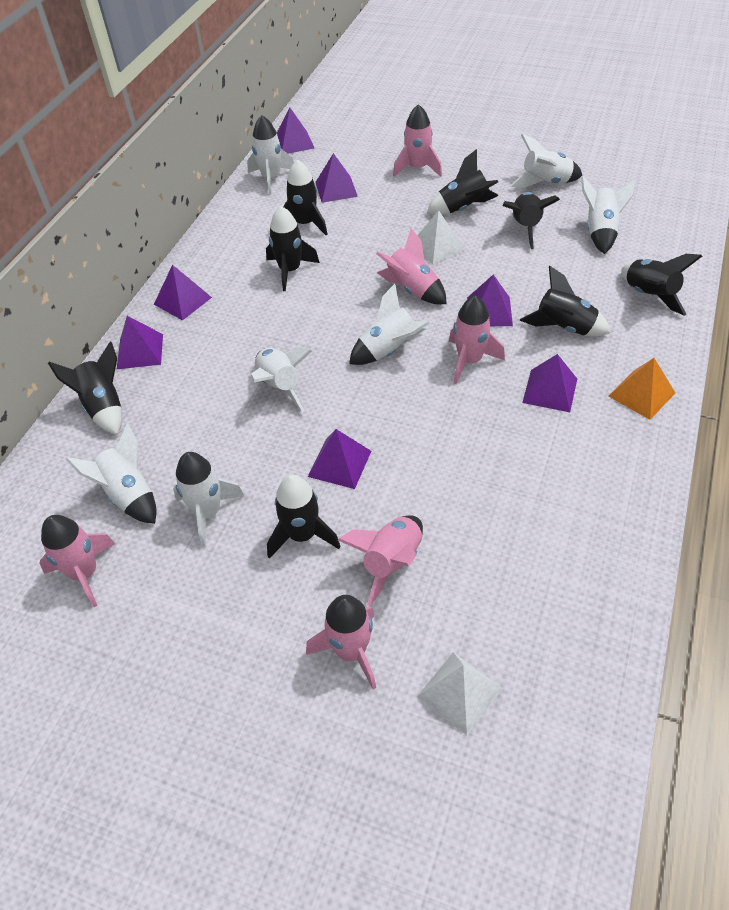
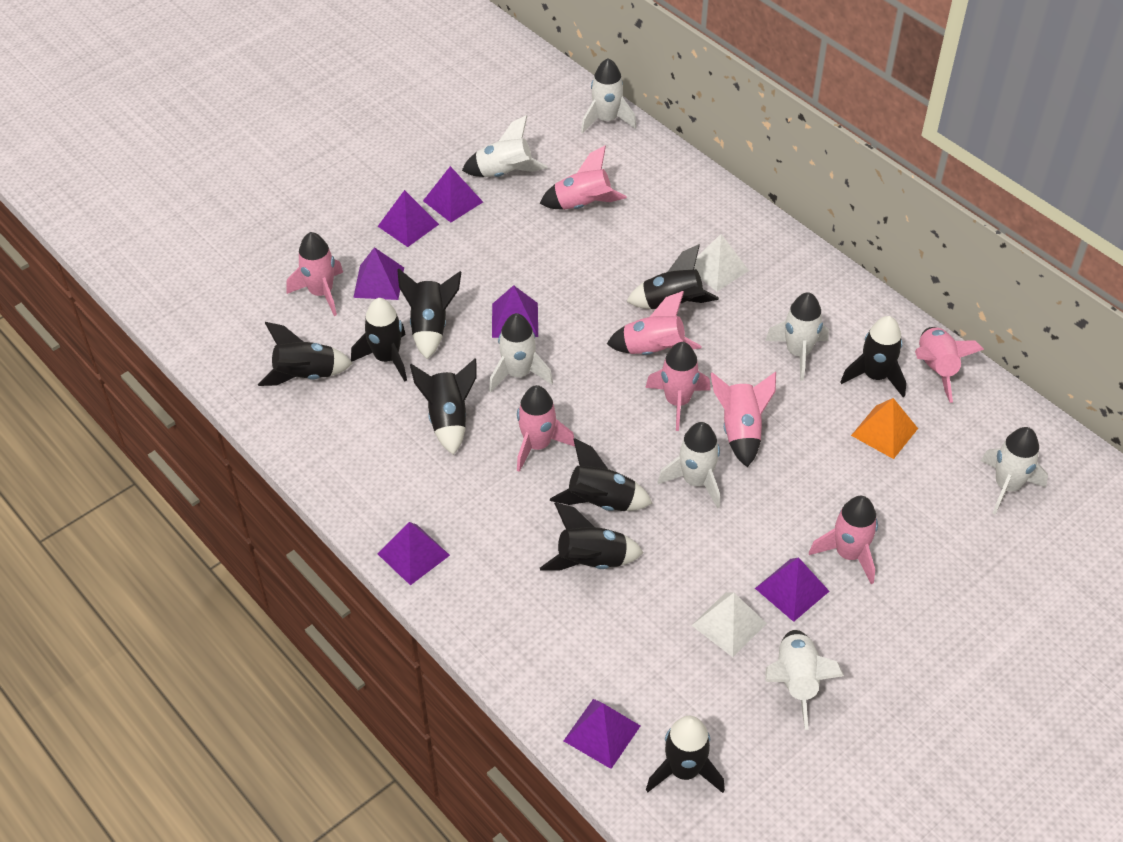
black rocket: 8 -> 9
pink rocket: 6 -> 8

